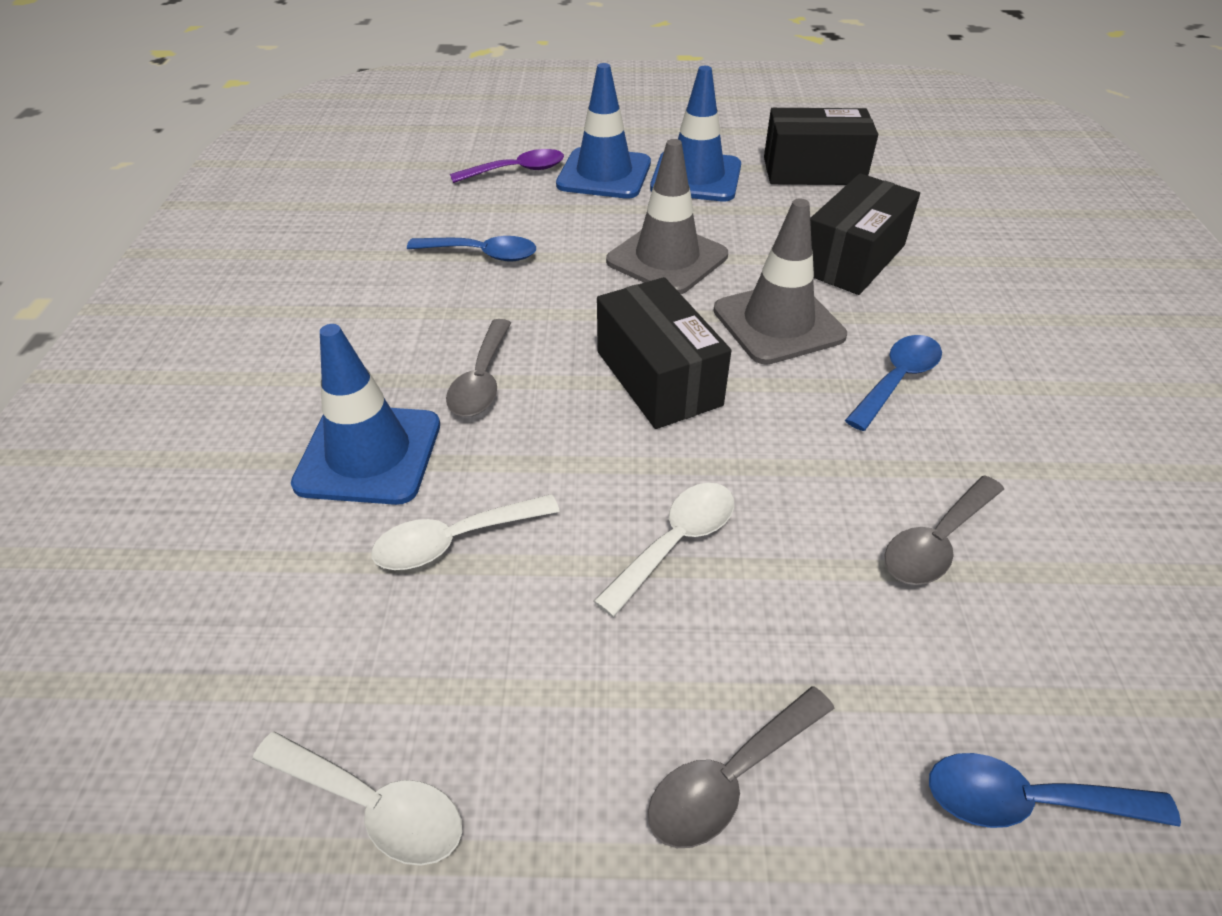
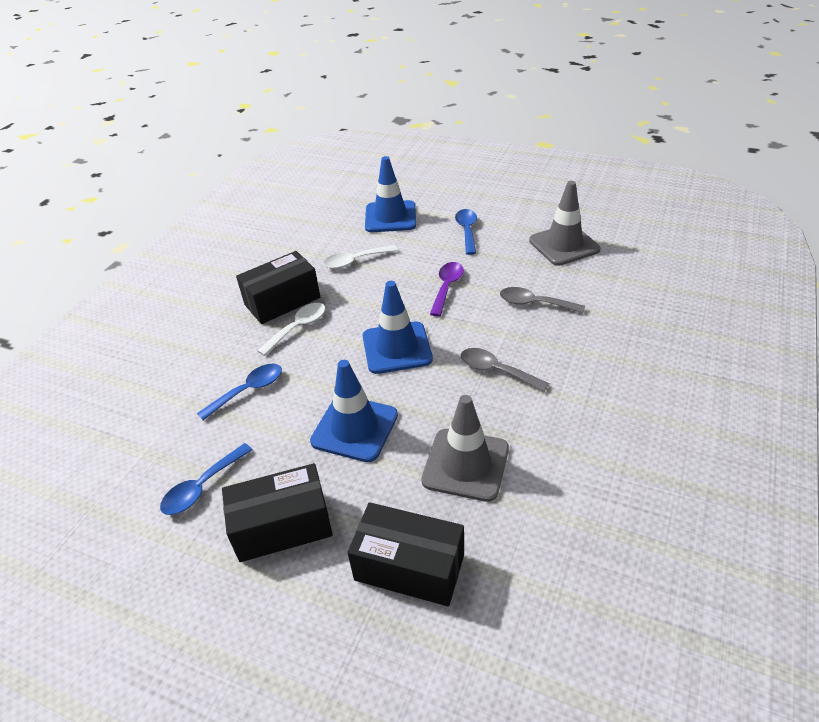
grey spoon: 3 -> 2
white spoon: 3 -> 2

